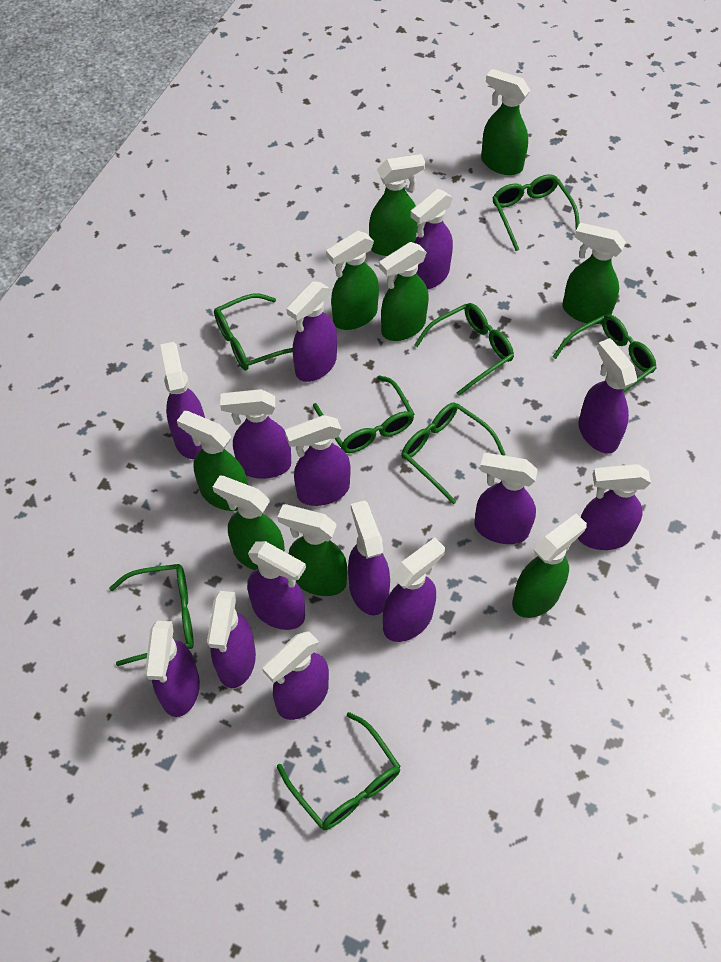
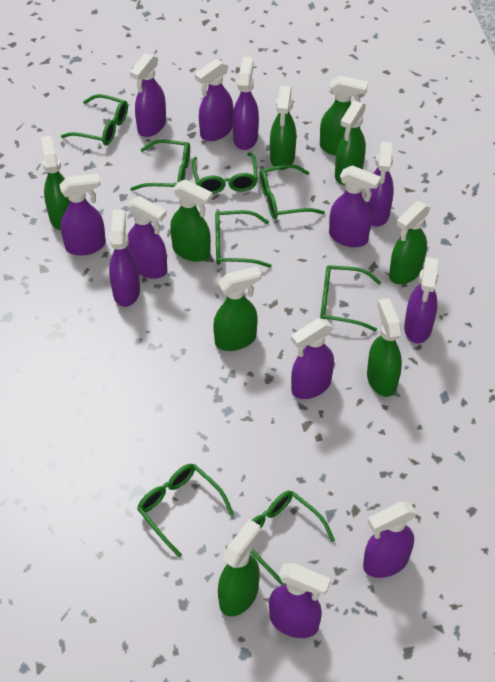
purple spray bottle: 14 -> 12

